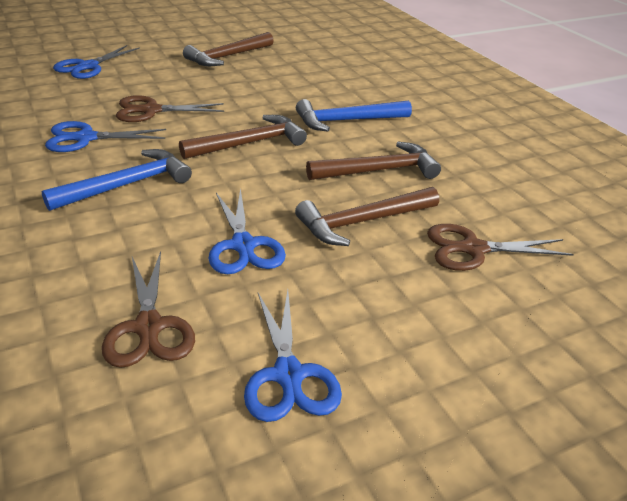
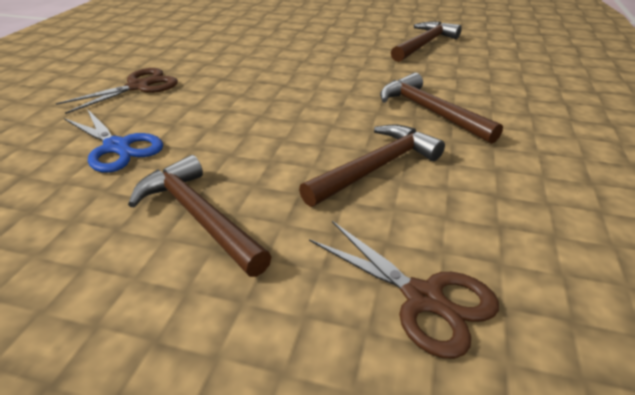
blue hammer: 2 -> 0
blue scissors: 4 -> 1
brown scissors: 3 -> 2

